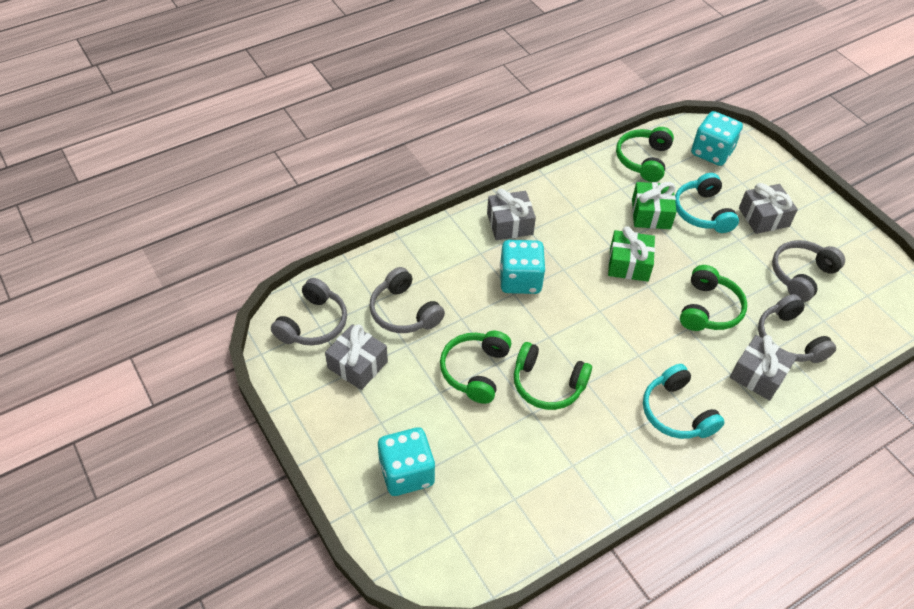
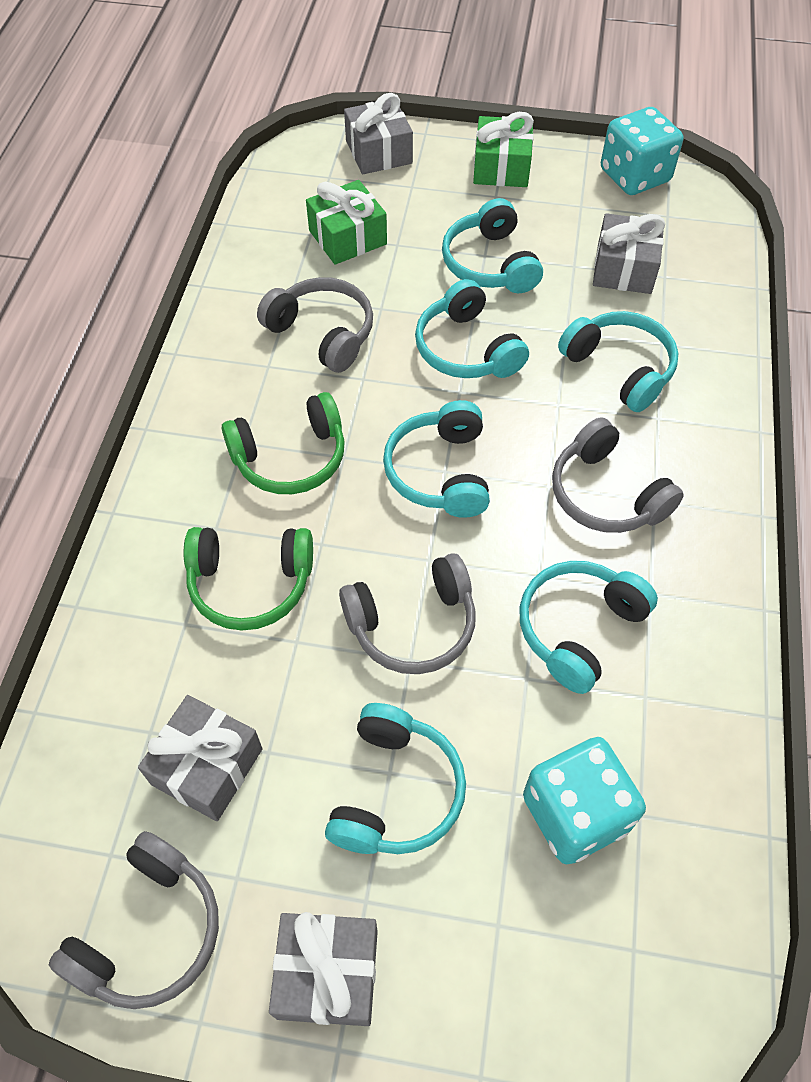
green headphones: 4 -> 2
turquoise dice: 3 -> 2
turquoise headphones: 2 -> 6

